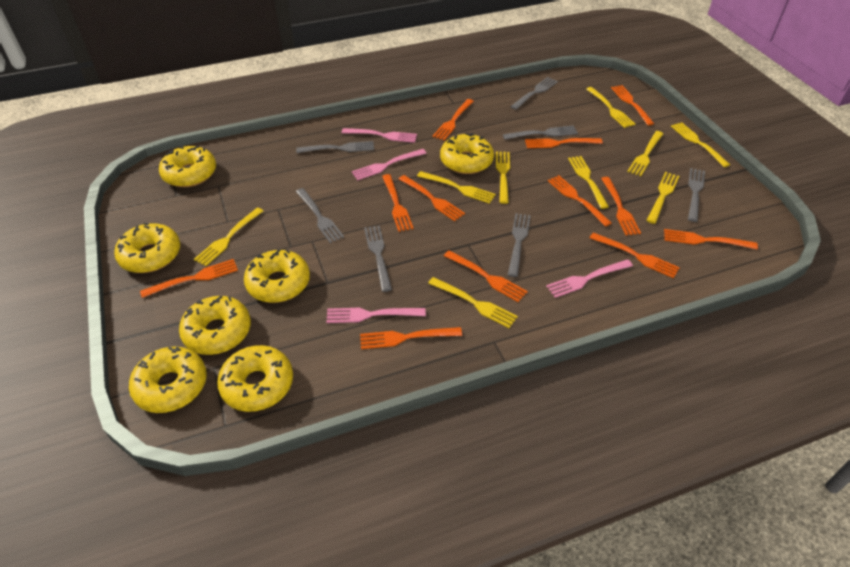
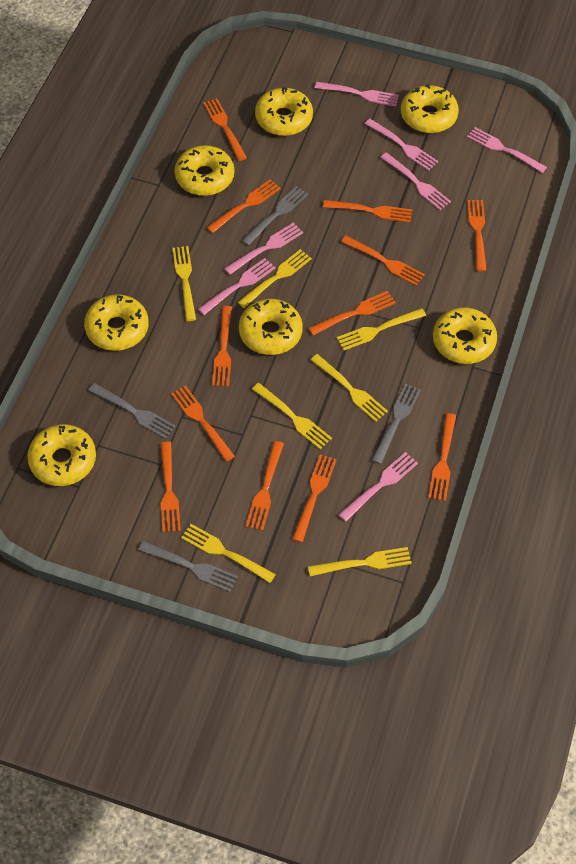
grey fork: 7 -> 4
pink fork: 4 -> 7
yellow fork: 9 -> 7

